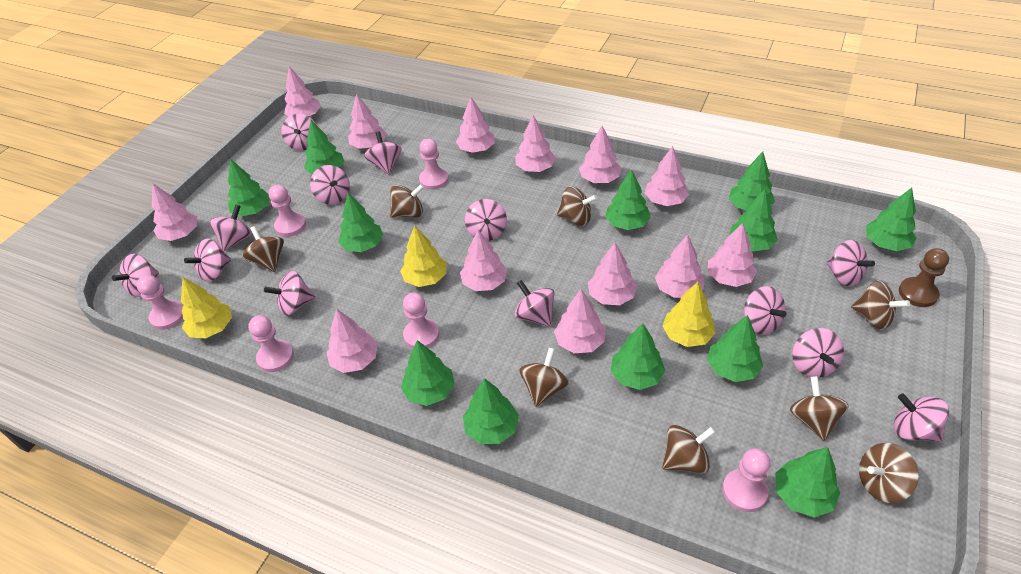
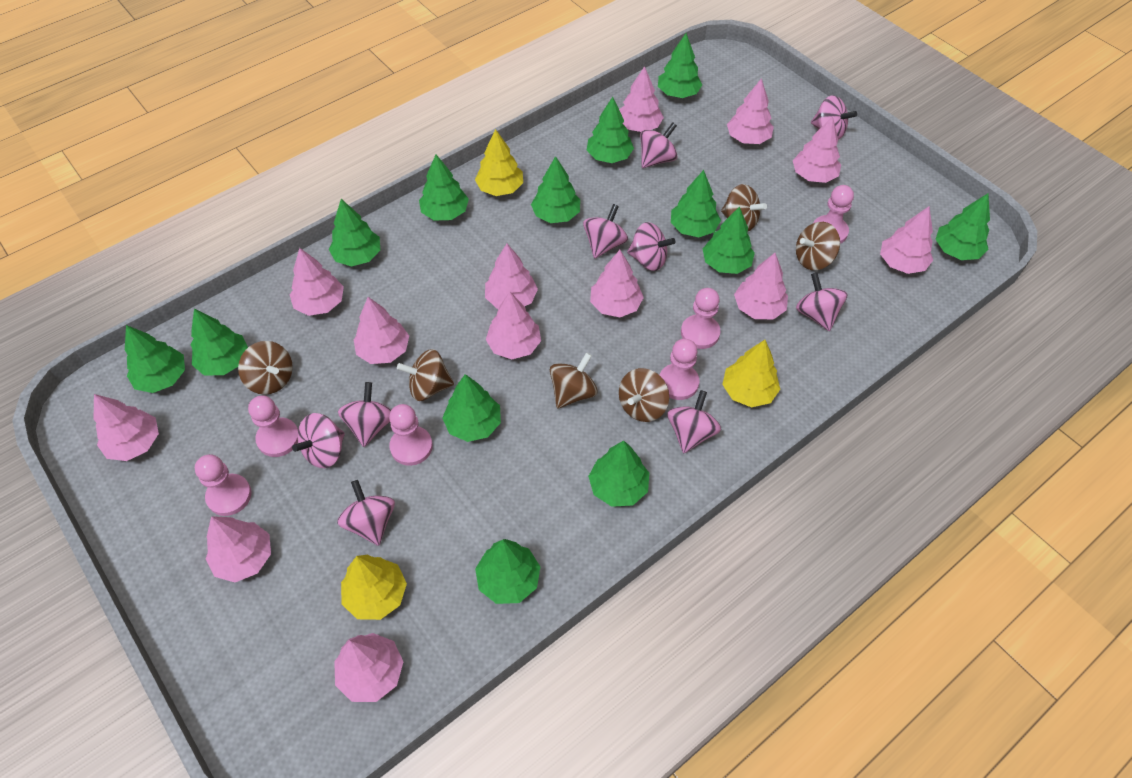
brown pawn: 1 -> 0
brown spinning top: 8 -> 6
green tree: 12 -> 13
pink spinning top: 13 -> 9

